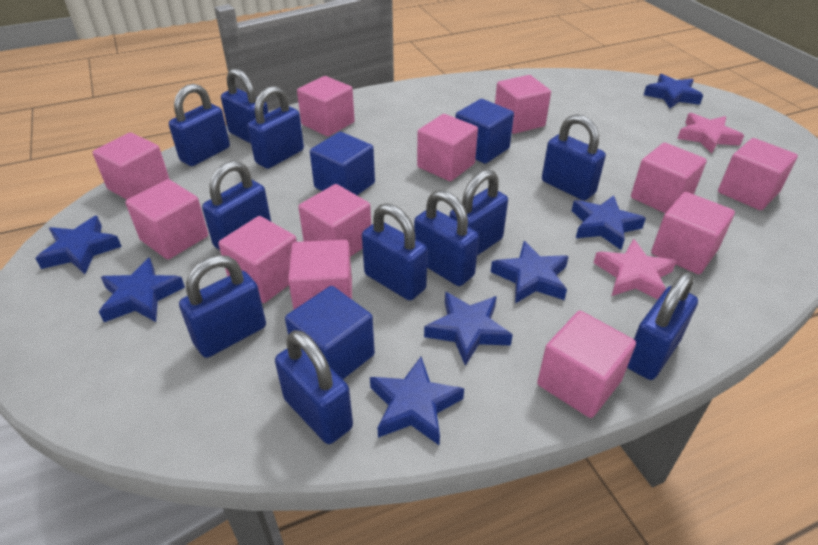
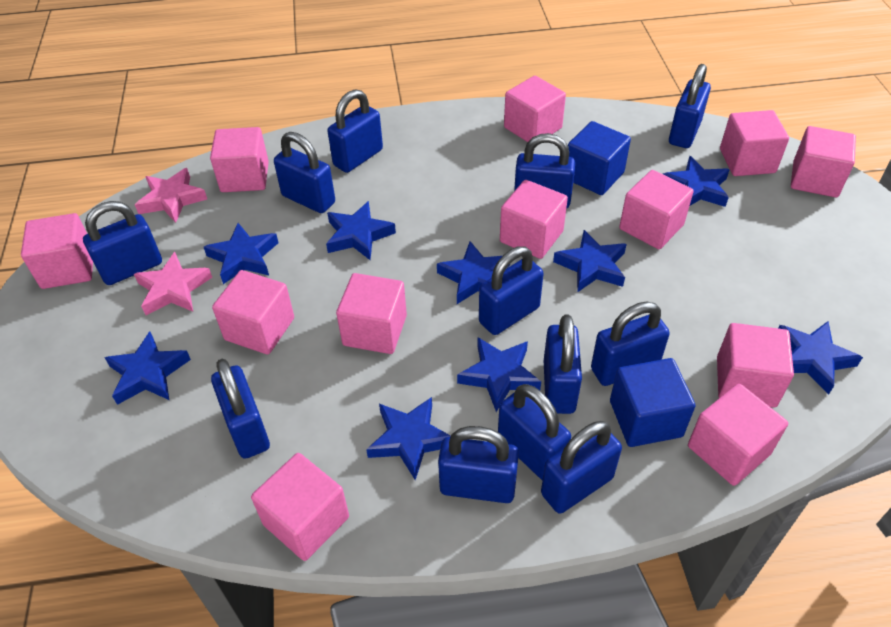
blue cube: 3 -> 2
blue padlock: 11 -> 12
blue star: 7 -> 9

